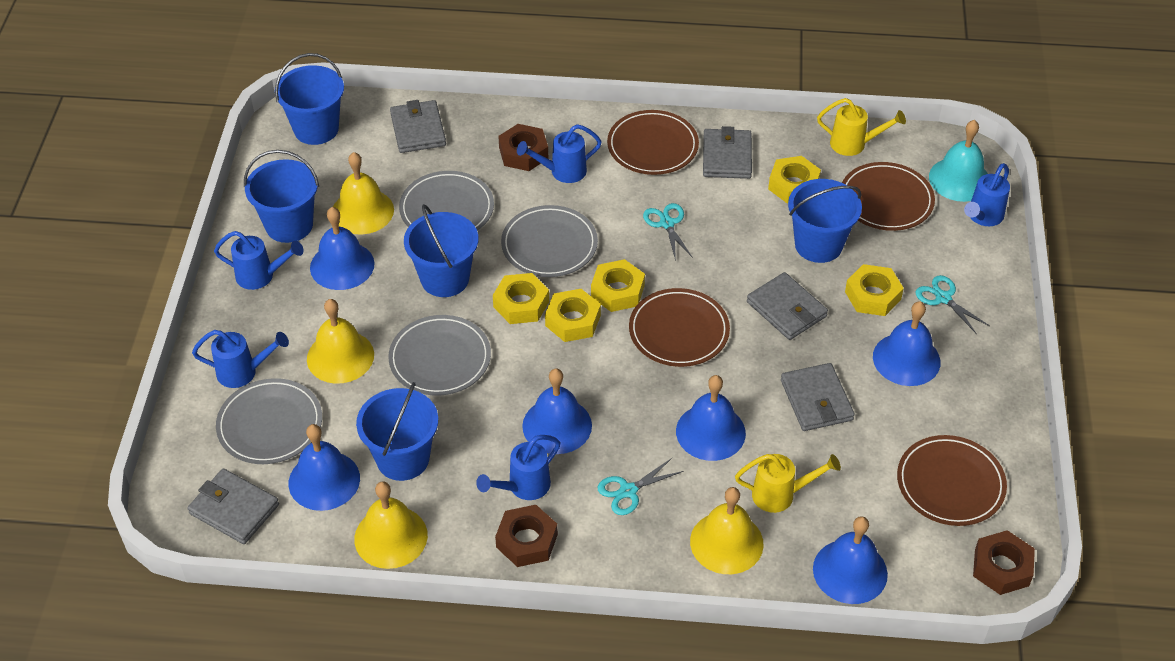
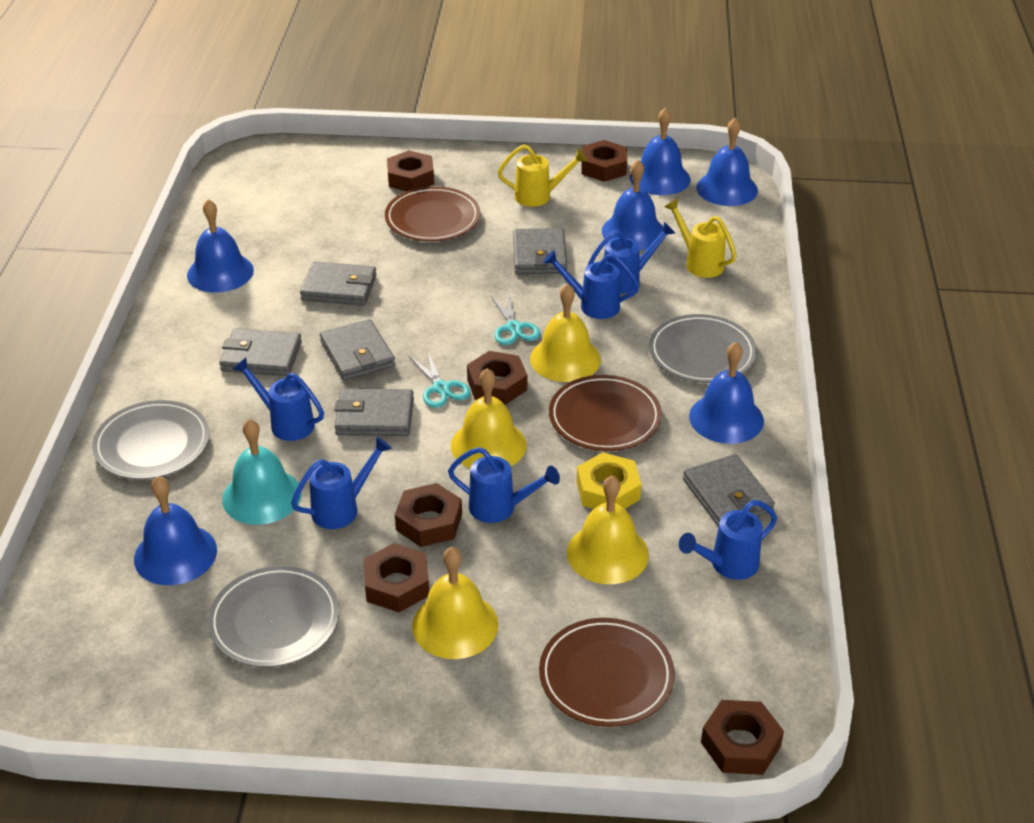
blue bucket: 5 -> 0
blue watering can: 5 -> 6
brown nut: 3 -> 6
brown plate: 4 -> 3
grey plate: 4 -> 3
grey wallet: 5 -> 6
turquoise scissors: 3 -> 2
yellow nut: 5 -> 1

